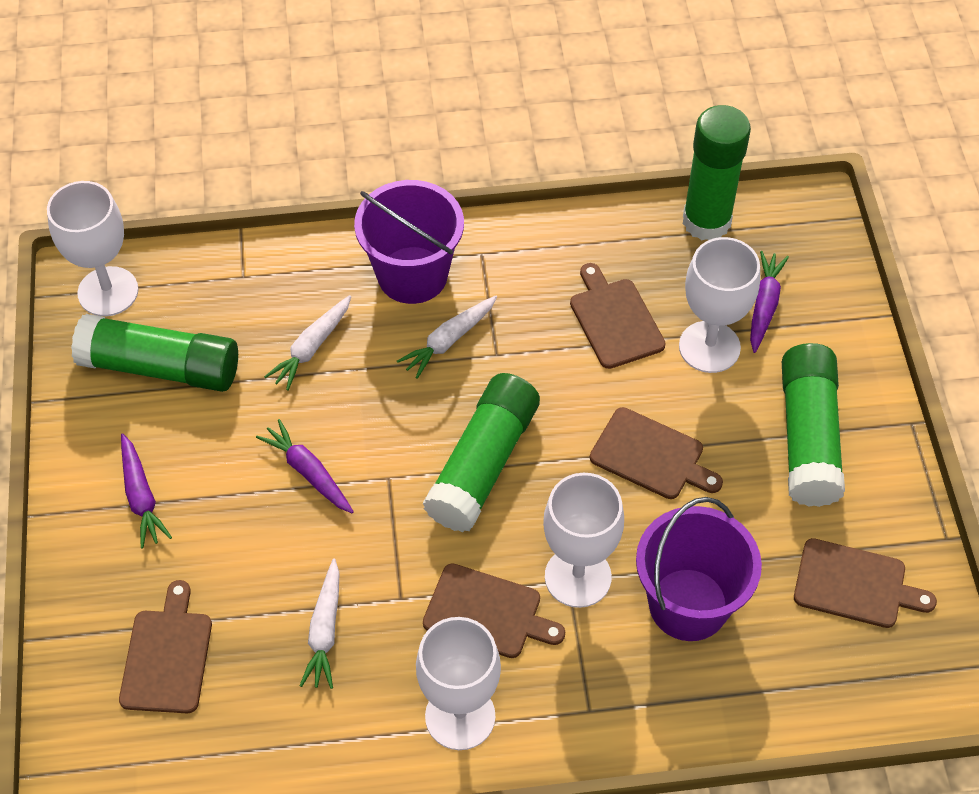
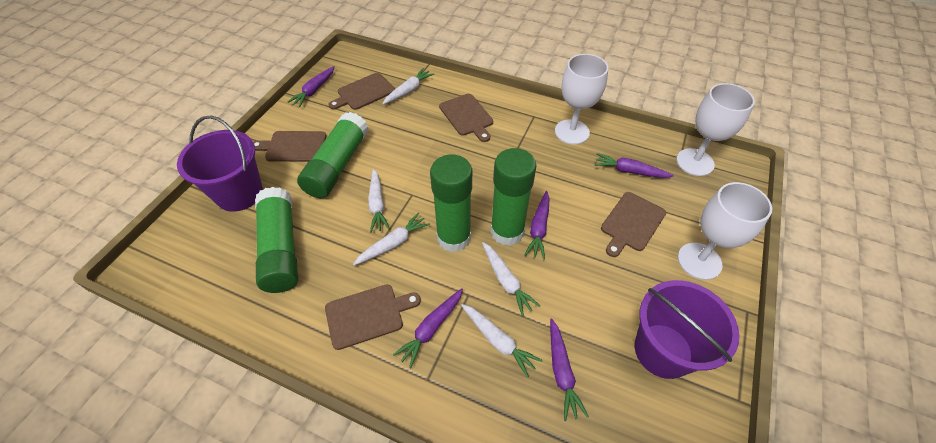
purple carrot: 3 -> 5
white carrot: 3 -> 5
white goblet: 4 -> 3

